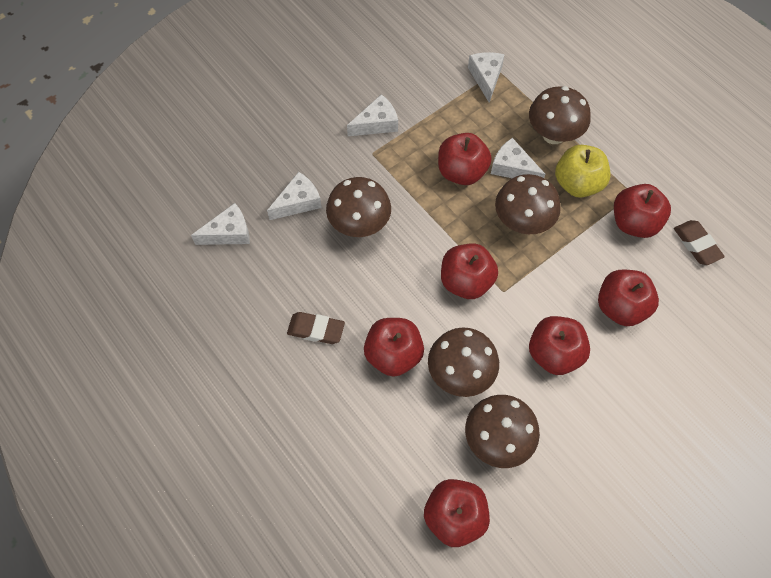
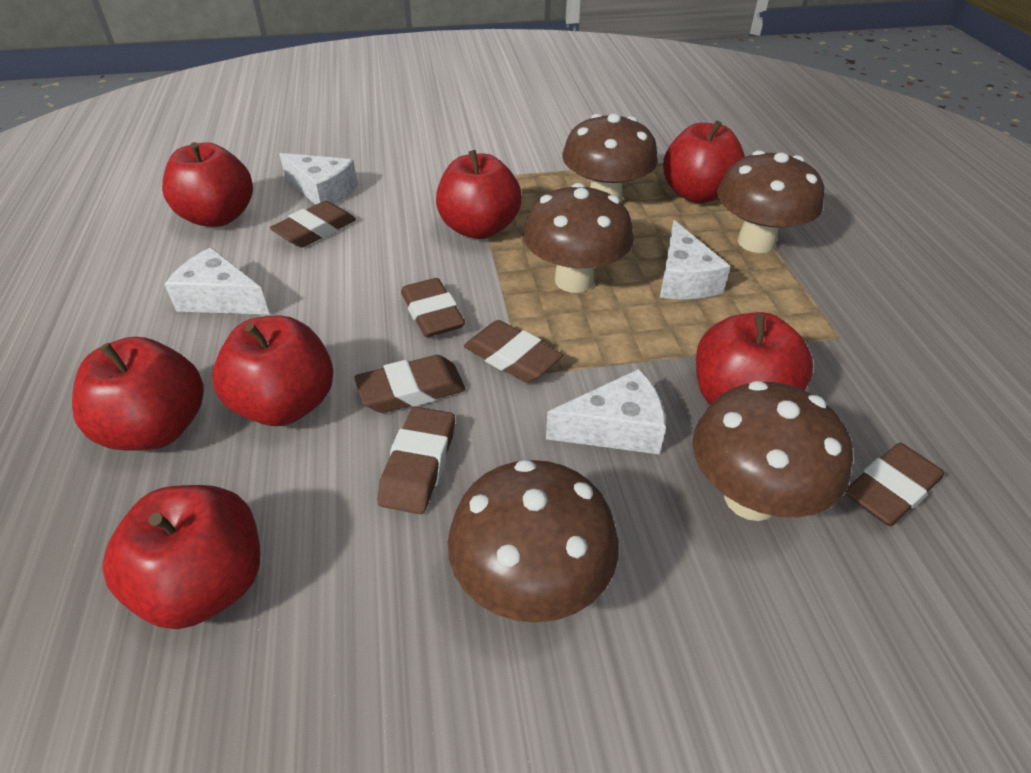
brown eraser: 2 -> 6
white cheese: 5 -> 4
yellow apple: 1 -> 0

